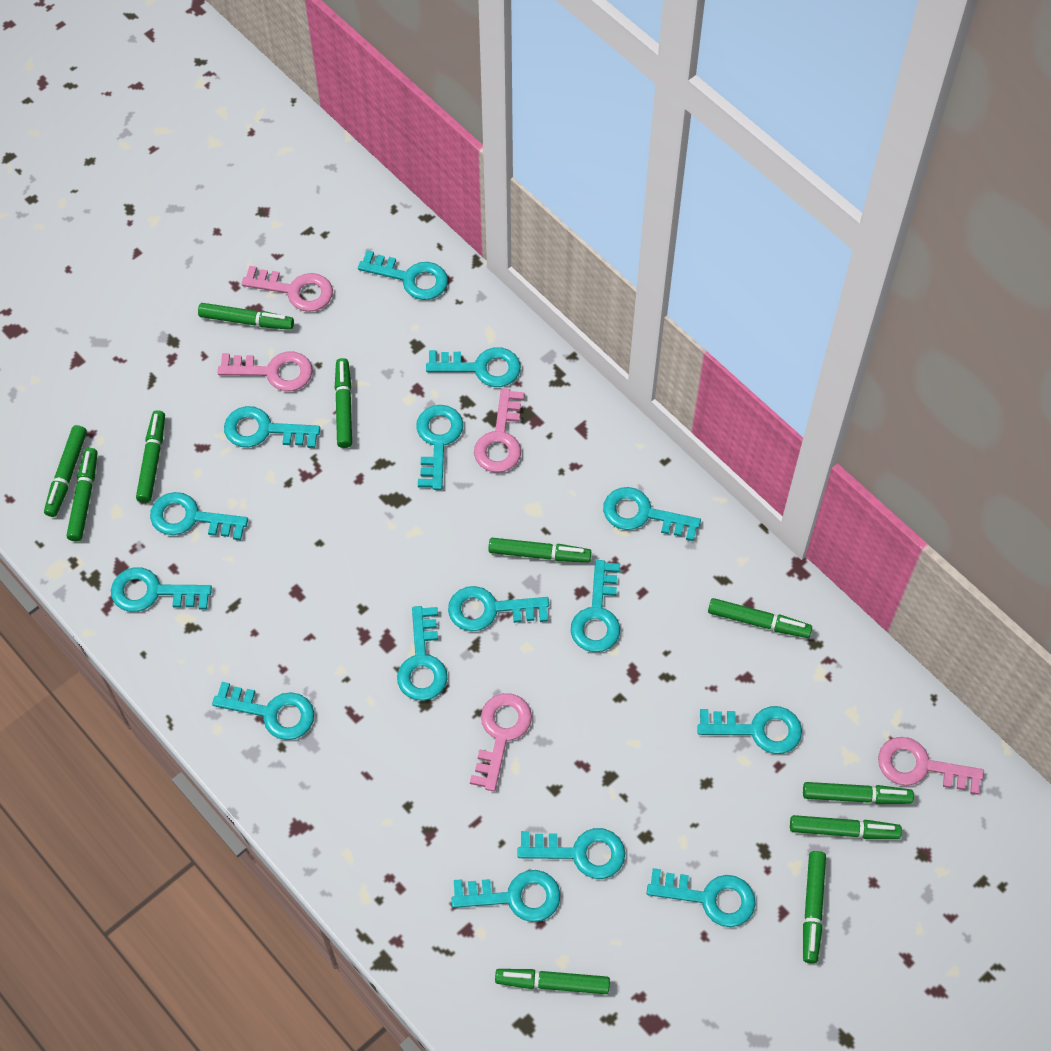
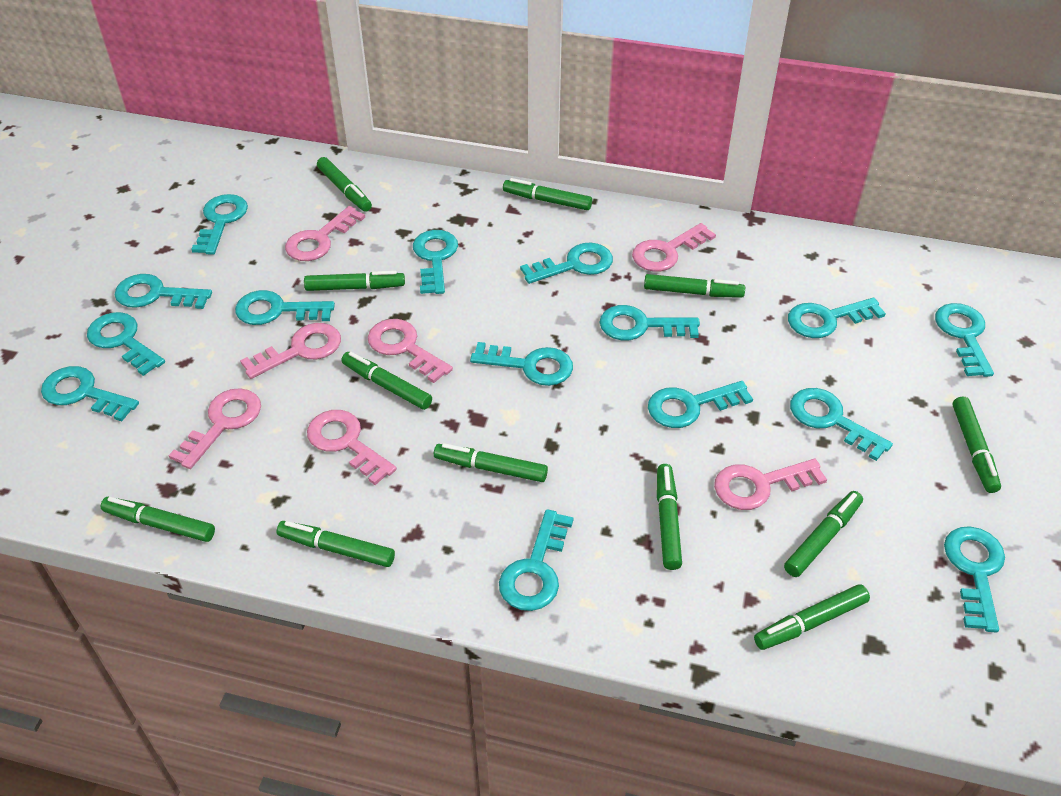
green marker: 11 -> 12
pink key: 5 -> 7

